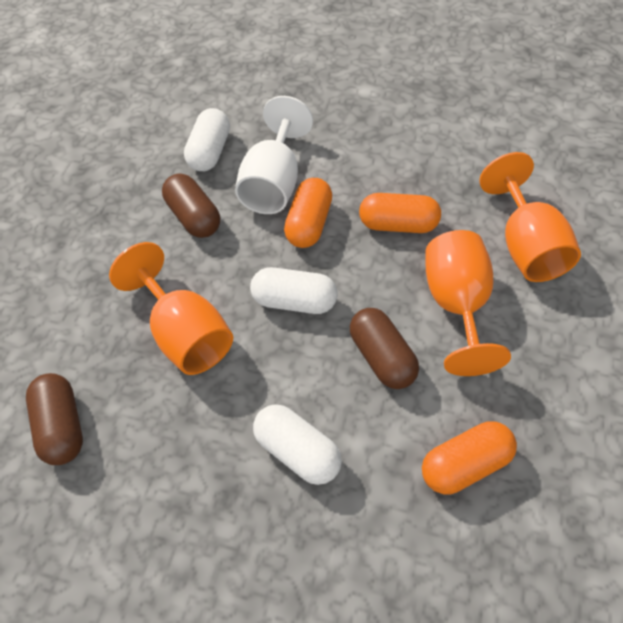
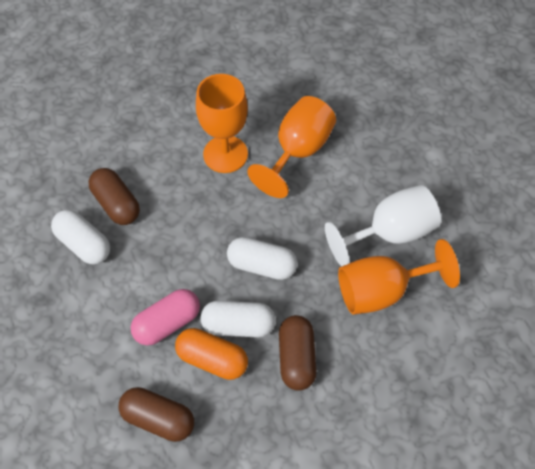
orange capsule: 3 -> 1
pink capsule: 0 -> 1

